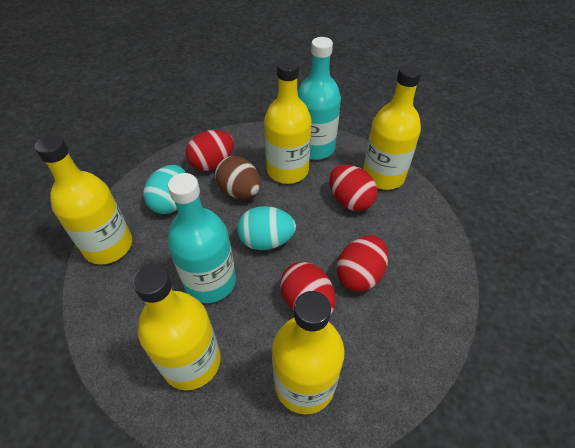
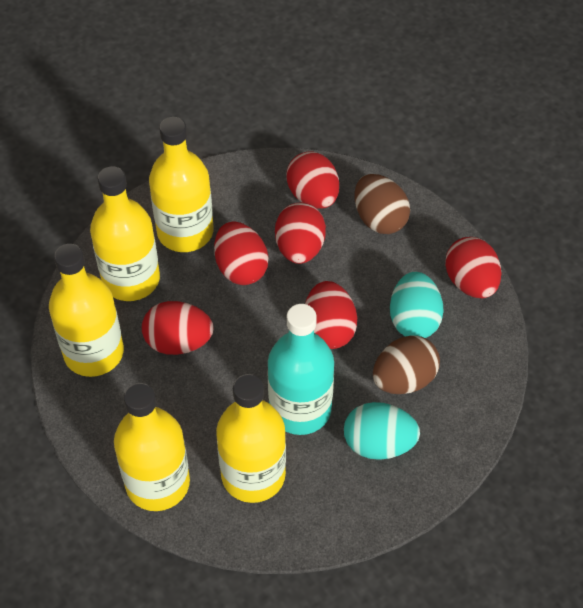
brown egg: 1 -> 2
red egg: 4 -> 6
turquoise bottle: 2 -> 1

